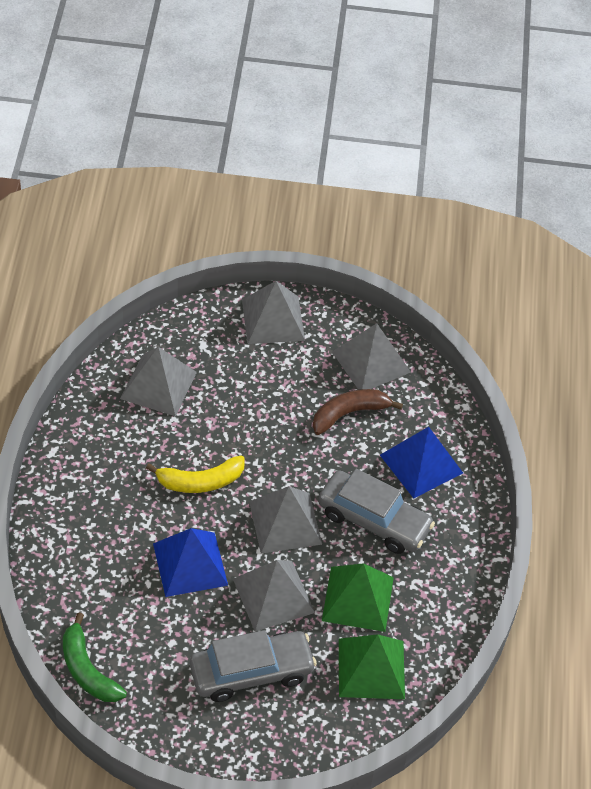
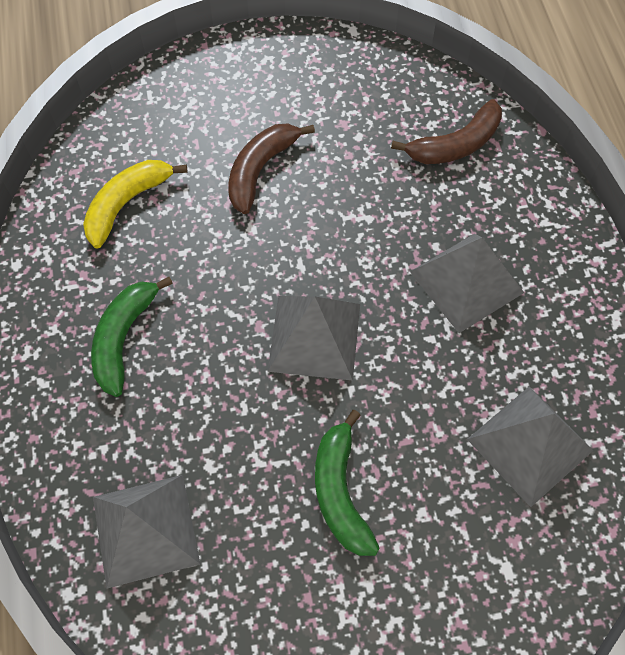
blue pyramid: 2 -> 0
brown banana: 1 -> 2
green banana: 1 -> 2
green pyramid: 2 -> 0
grey car: 2 -> 0
grey pyramid: 5 -> 4

